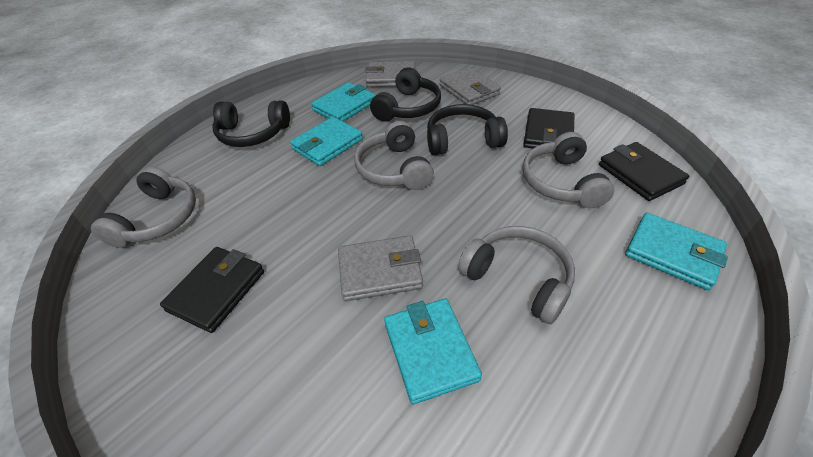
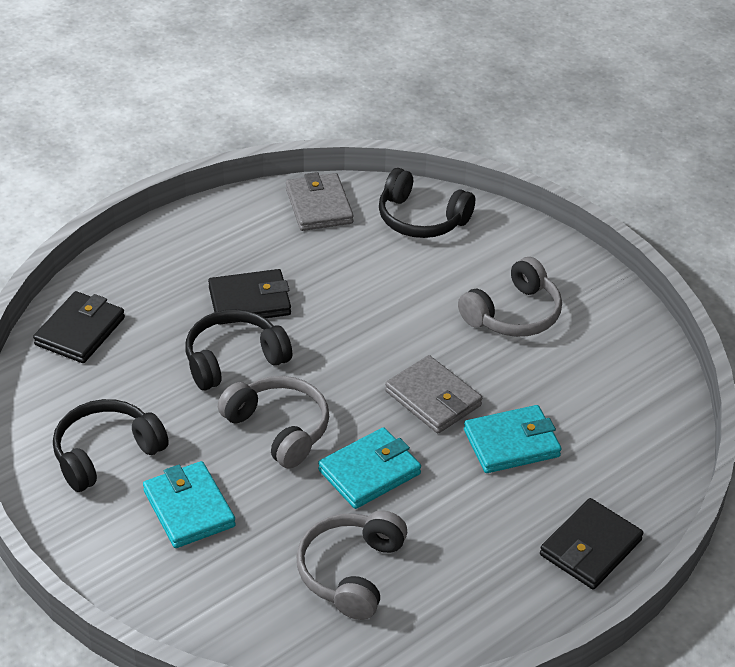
grey headphones: 4 -> 3
grey wallet: 3 -> 2
turquoise wallet: 4 -> 3

